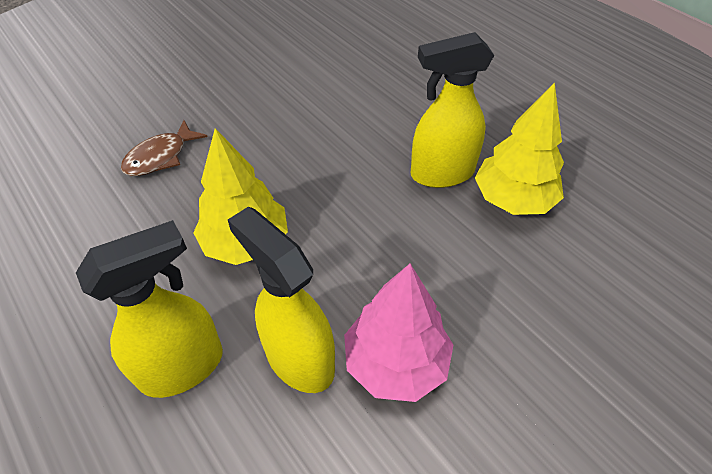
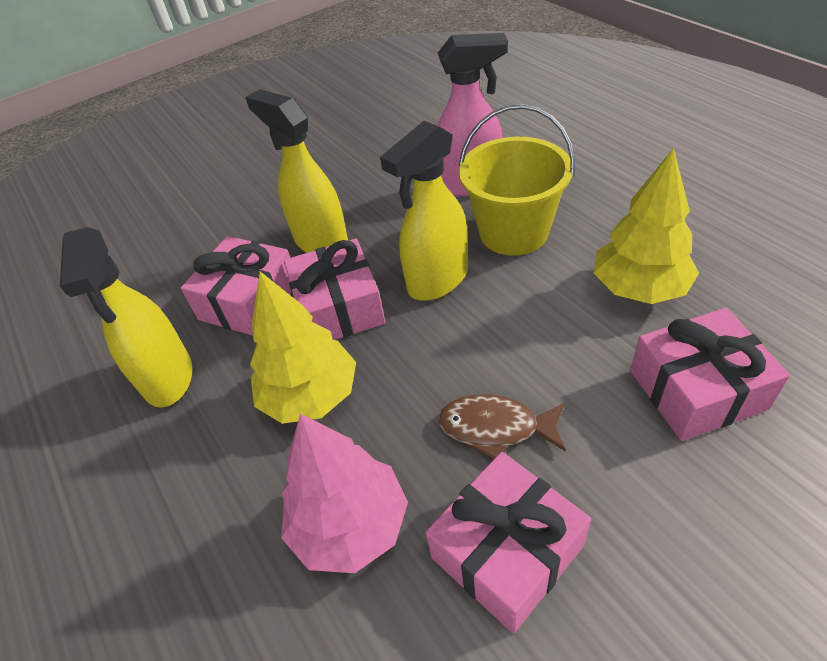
pink gift: 0 -> 4
pink spray bottle: 0 -> 1
yellow bucket: 0 -> 1

